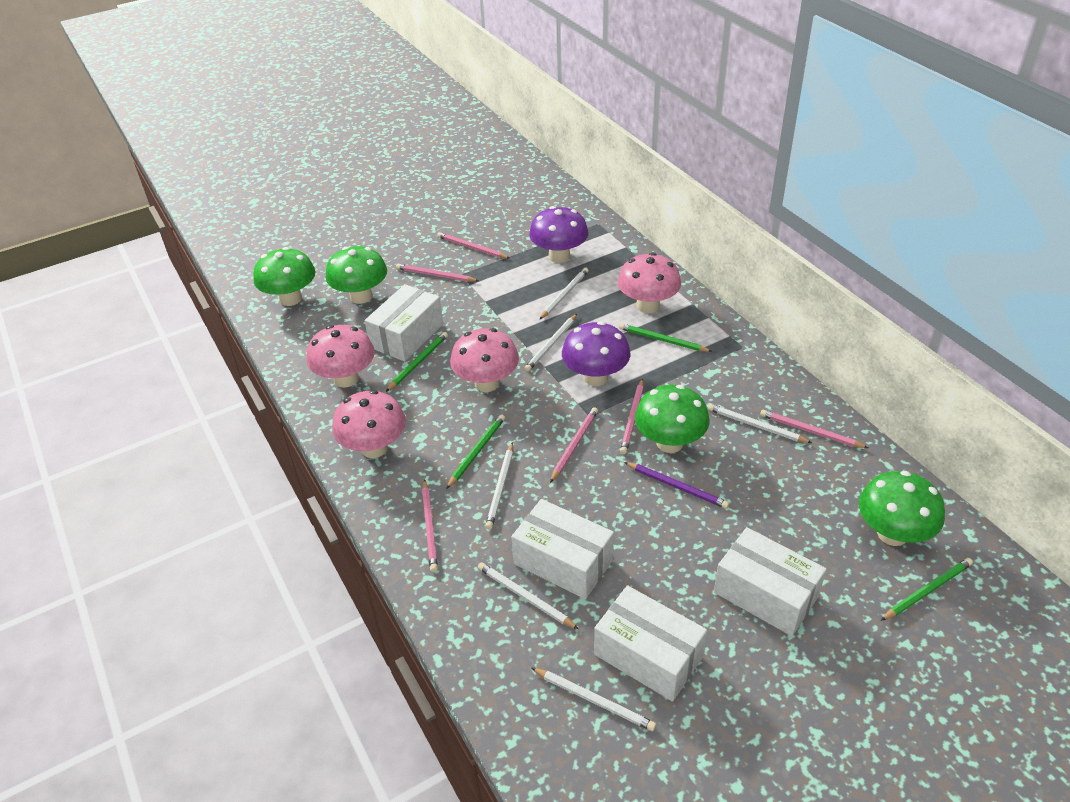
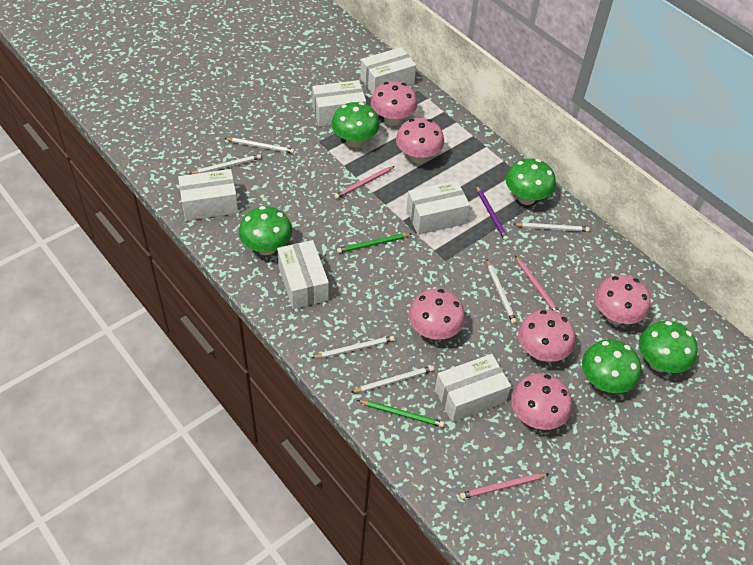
green mushroom: 4 -> 5
green pencil: 4 -> 2
pink mushroom: 4 -> 6
pink pencil: 6 -> 3
purple mushroom: 2 -> 0
white box: 4 -> 6

